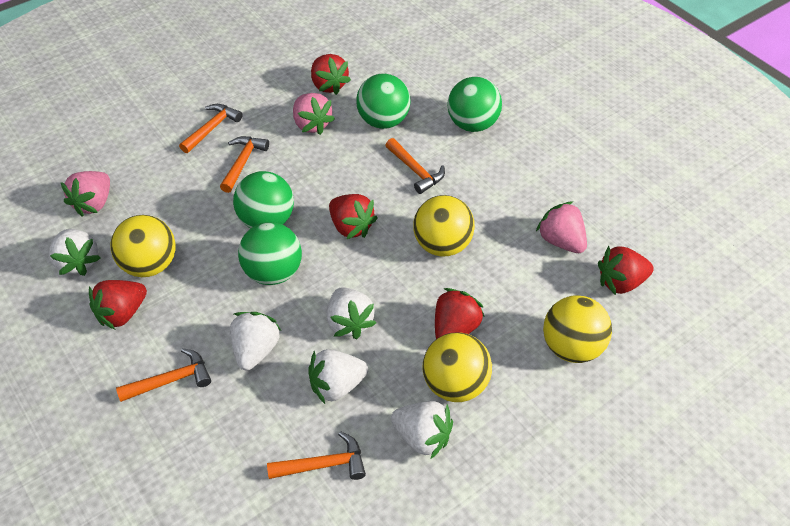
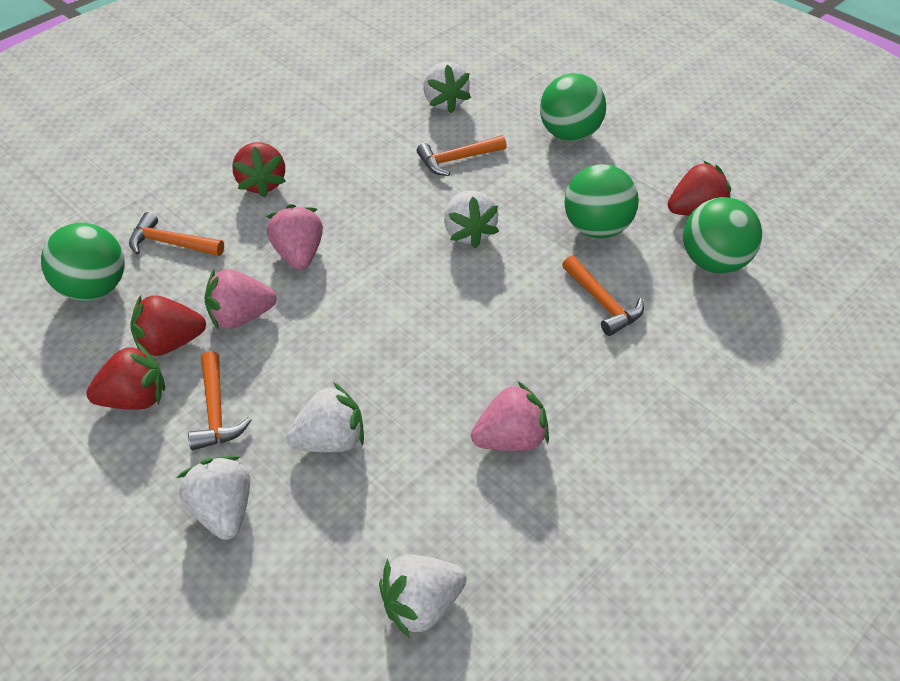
orange hammer: 5 -> 4
red strawberry: 5 -> 4
yellow ball: 4 -> 0

